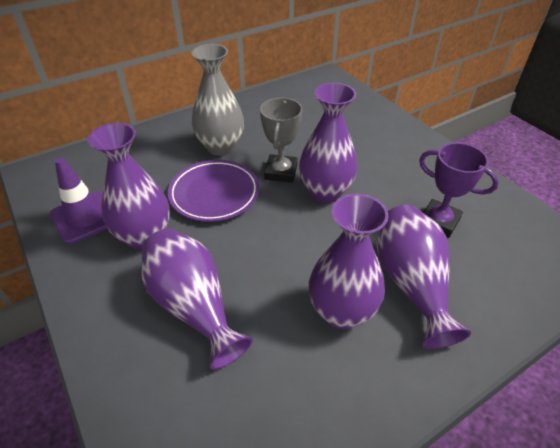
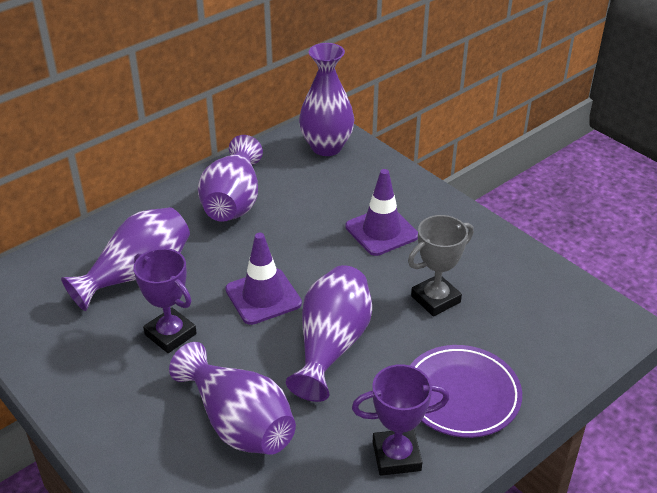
grey vase: 1 -> 0
purple traffic cone: 1 -> 2
purple trophy: 1 -> 2

